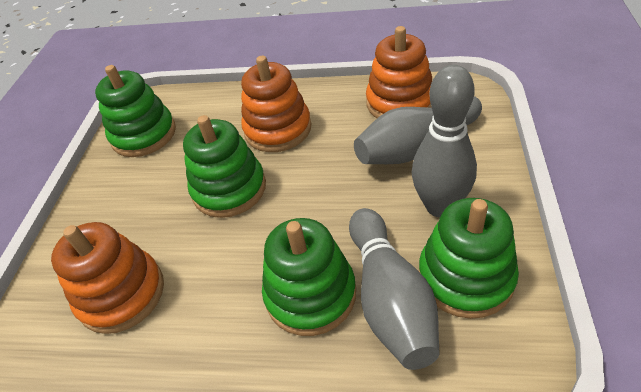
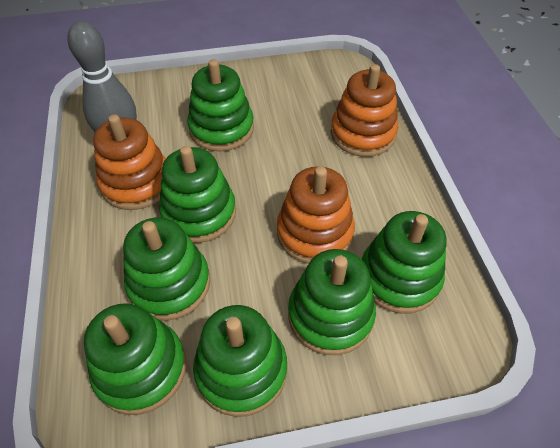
green stacking toy: 4 -> 7
grey bowling pin: 3 -> 1

